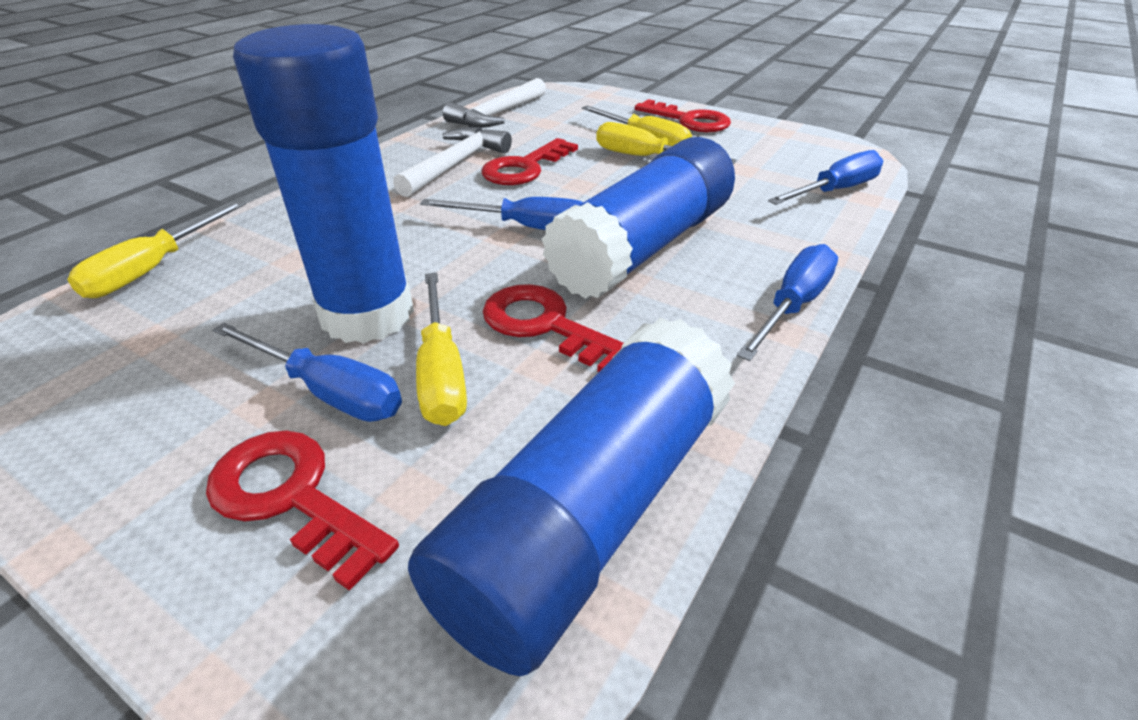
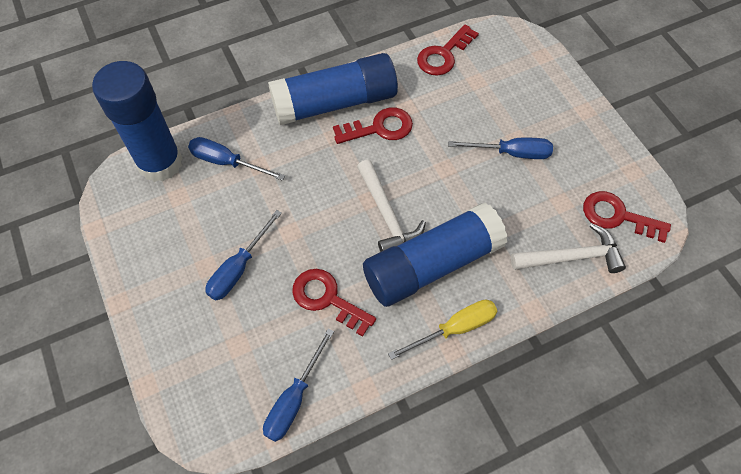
yellow screwdriver: 4 -> 1

